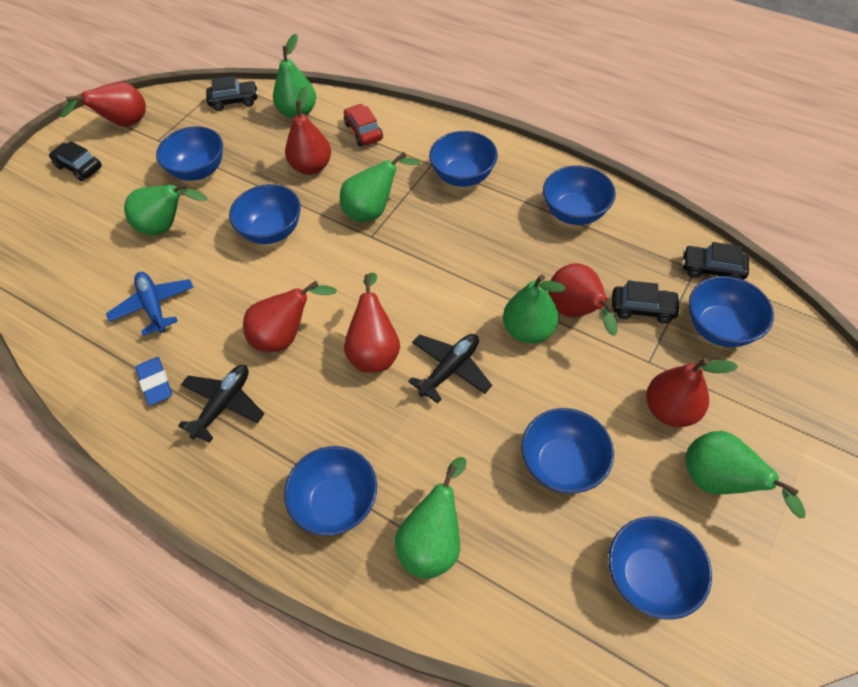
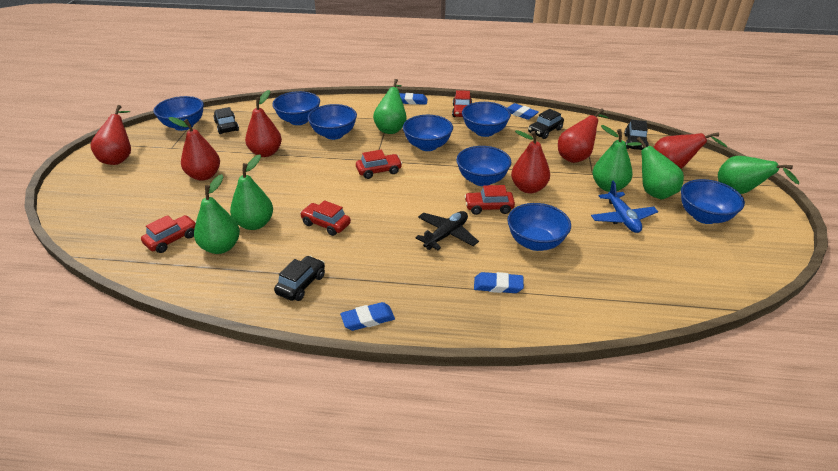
black plane: 2 -> 1
blue eraser: 1 -> 4
red car: 1 -> 5

